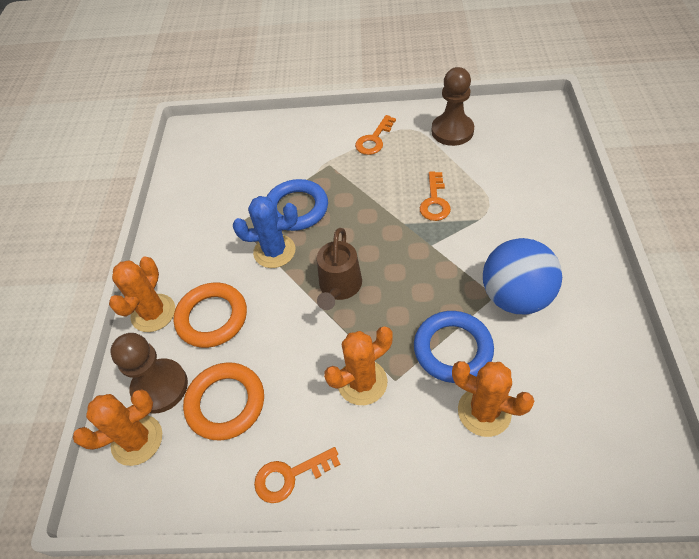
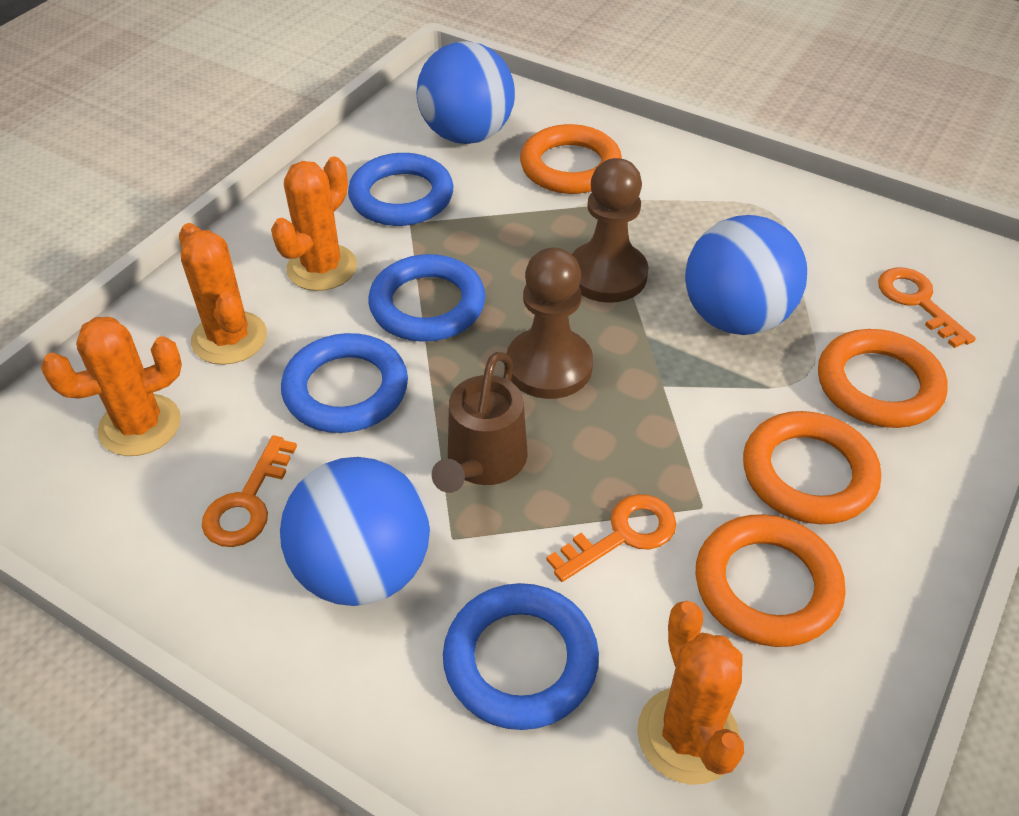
blue ball: 1 -> 3
blue cactus: 1 -> 0
blue ring: 2 -> 4
orange ring: 2 -> 4

